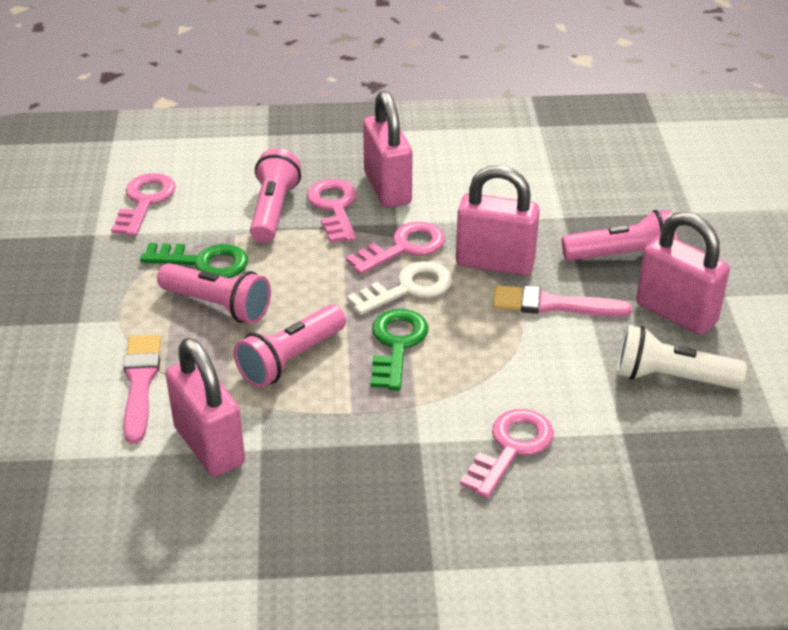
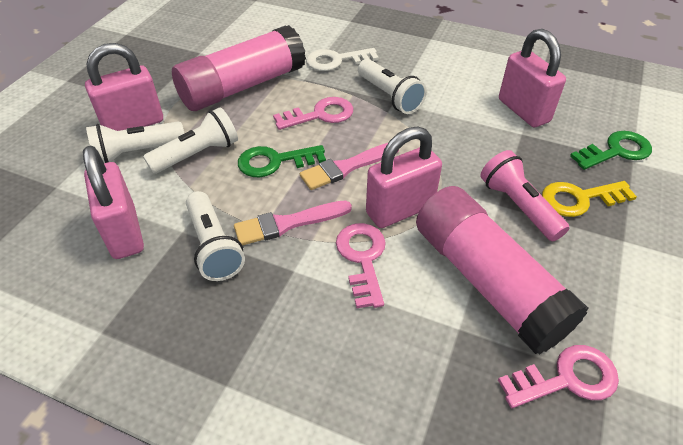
pink flashlight: 4 -> 1
pink glue stick: 0 -> 2
pink key: 4 -> 3
white flashlight: 1 -> 4
yellow key: 0 -> 1

